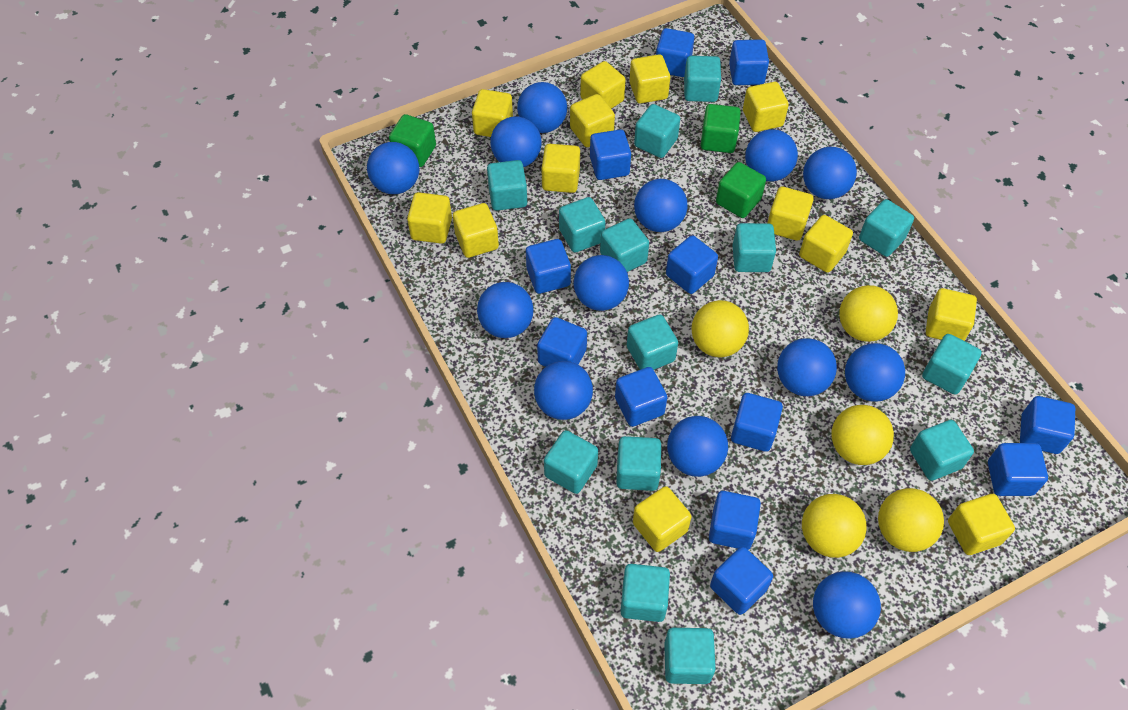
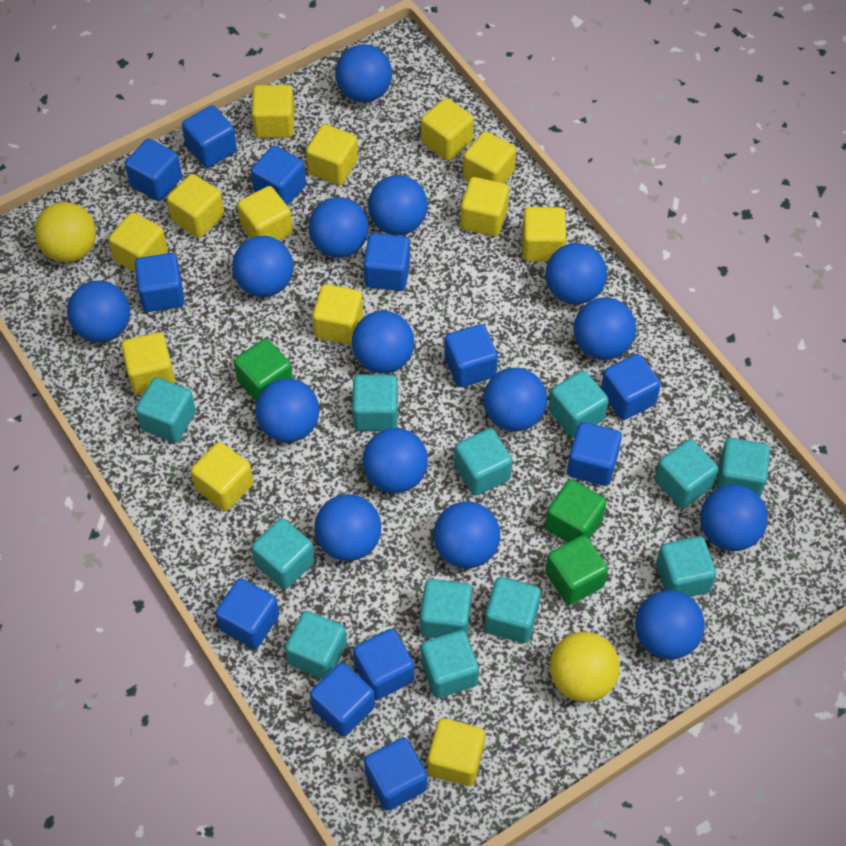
blue ball: 13 -> 15
turquoise cube: 14 -> 12
yellow ball: 5 -> 2

